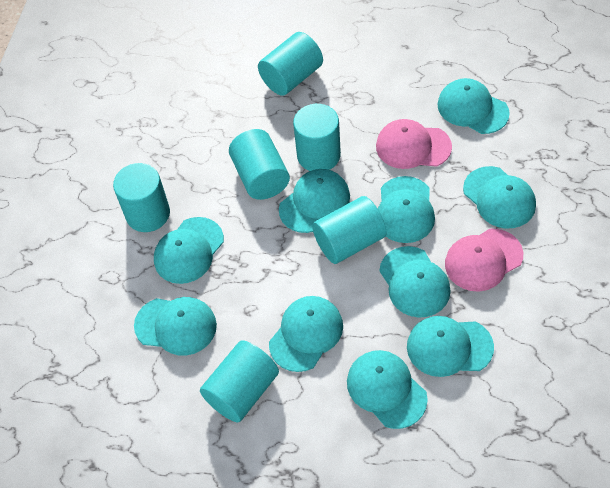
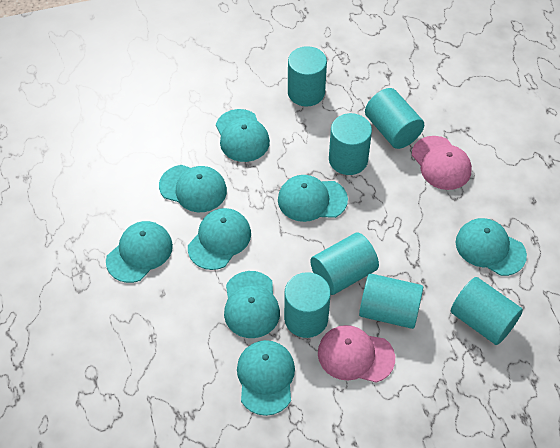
turquoise cap: 10 -> 8
turquoise cylinder: 6 -> 7

